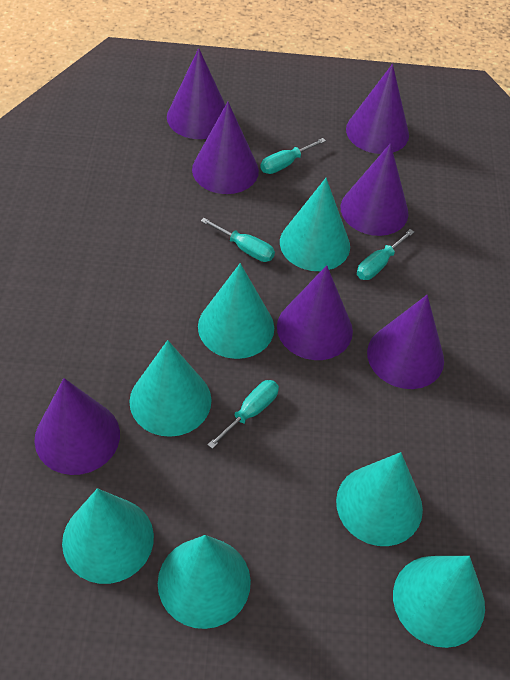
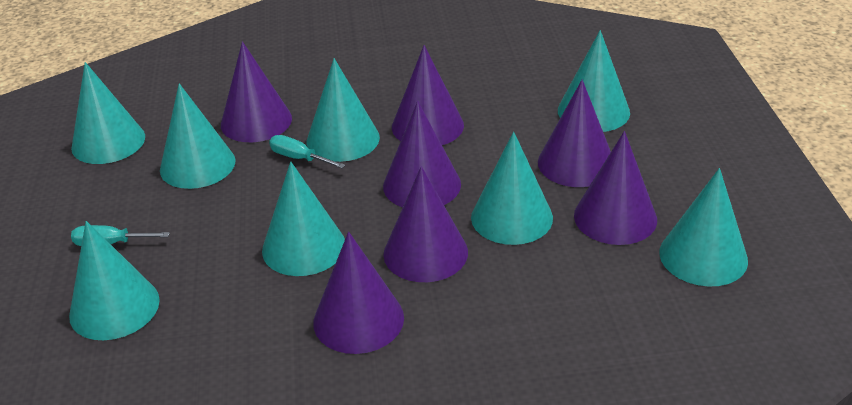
turquoise cone: 7 -> 8
turquoise screwdriver: 4 -> 2

